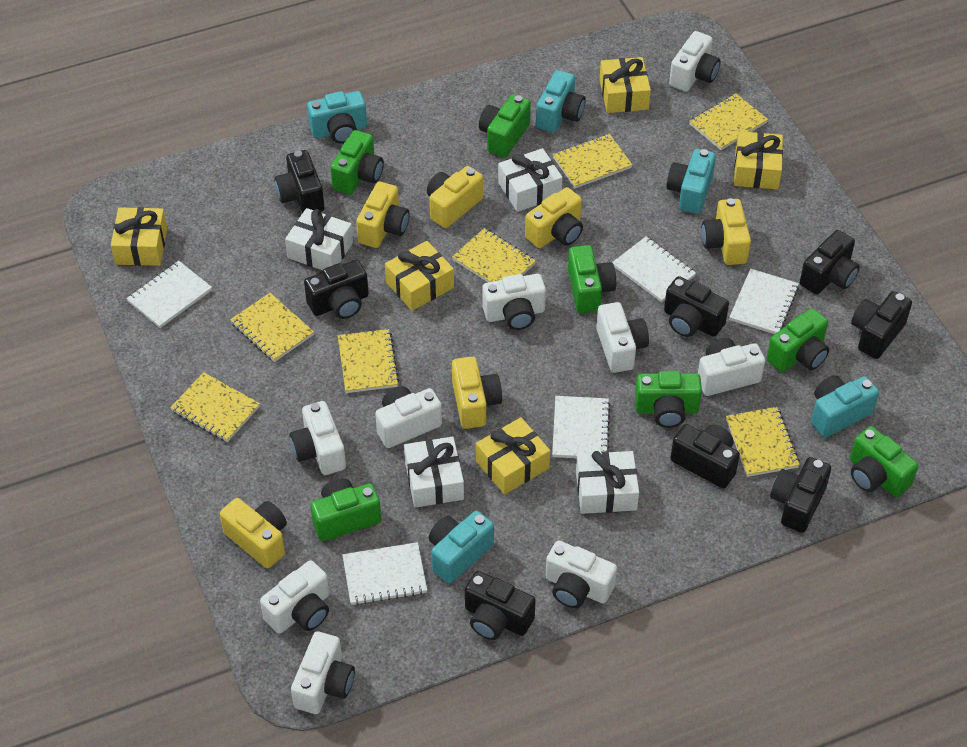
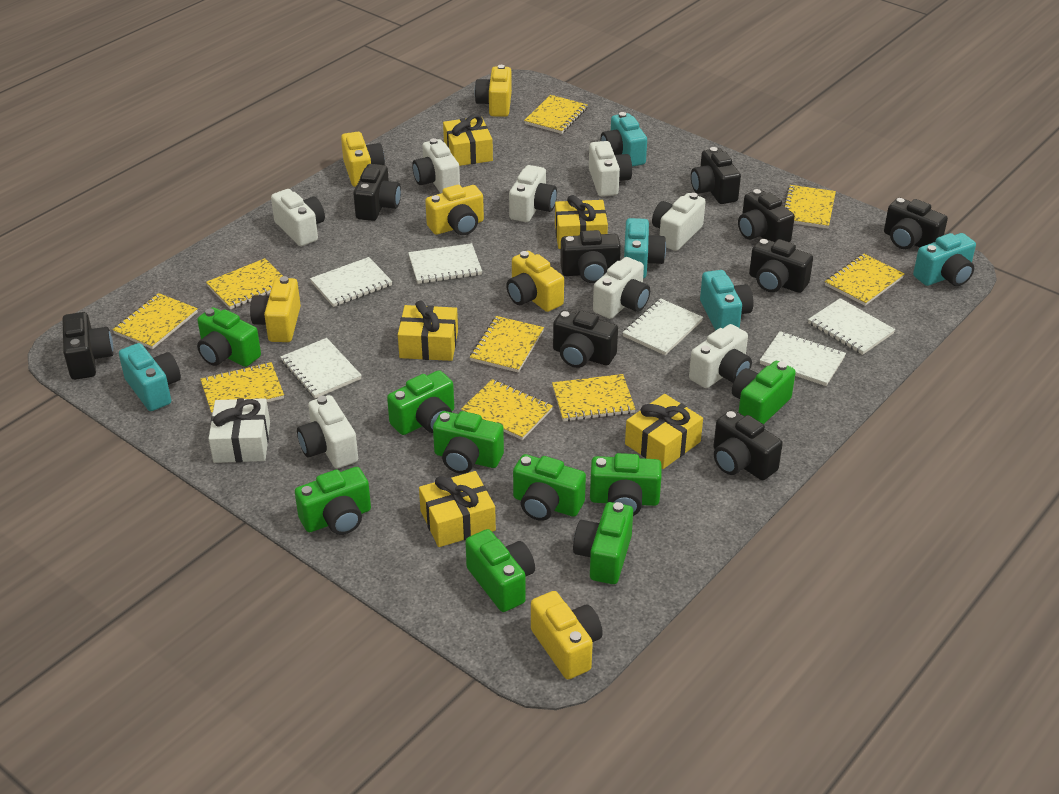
black camera: 8 -> 9
green camera: 7 -> 9
white camera: 9 -> 8
white gift: 4 -> 1
white notebook: 5 -> 6
yellow notebook: 7 -> 9

